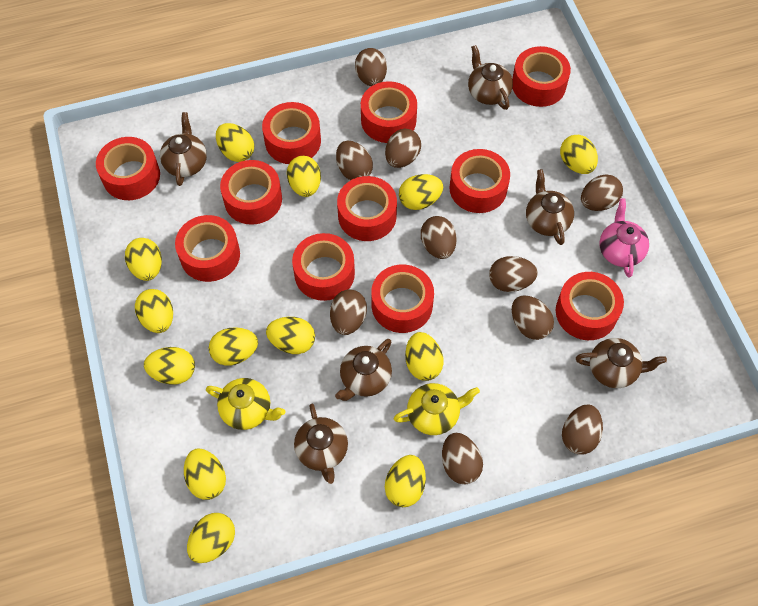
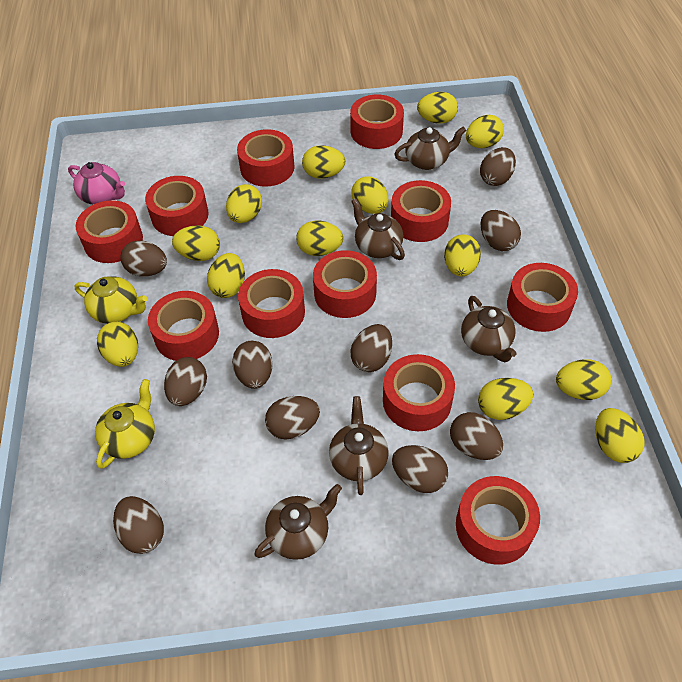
brown teapot: 6 -> 5

